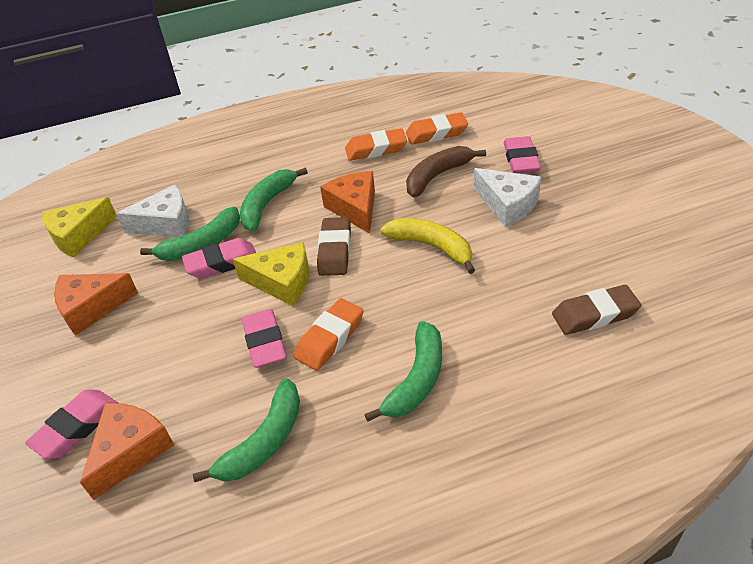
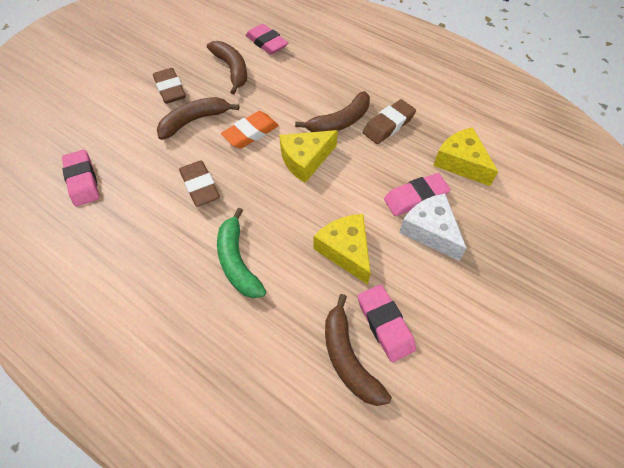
brown banana: 1 -> 4
brown eraser: 2 -> 3
green banana: 4 -> 1
orange cheese: 3 -> 0
orange eraser: 3 -> 1
white cheese: 2 -> 1
yellow banana: 1 -> 0
yellow cheese: 2 -> 3

